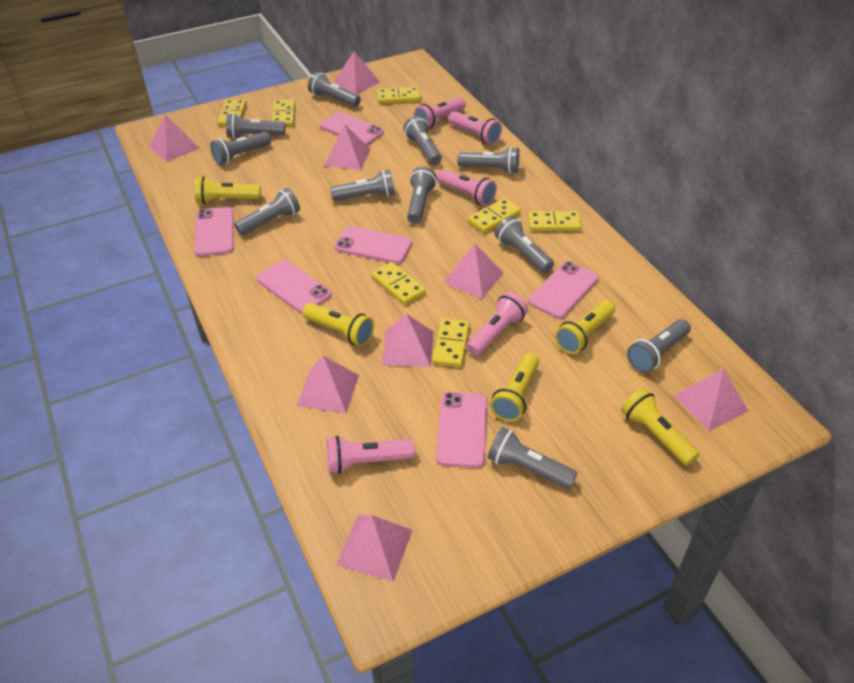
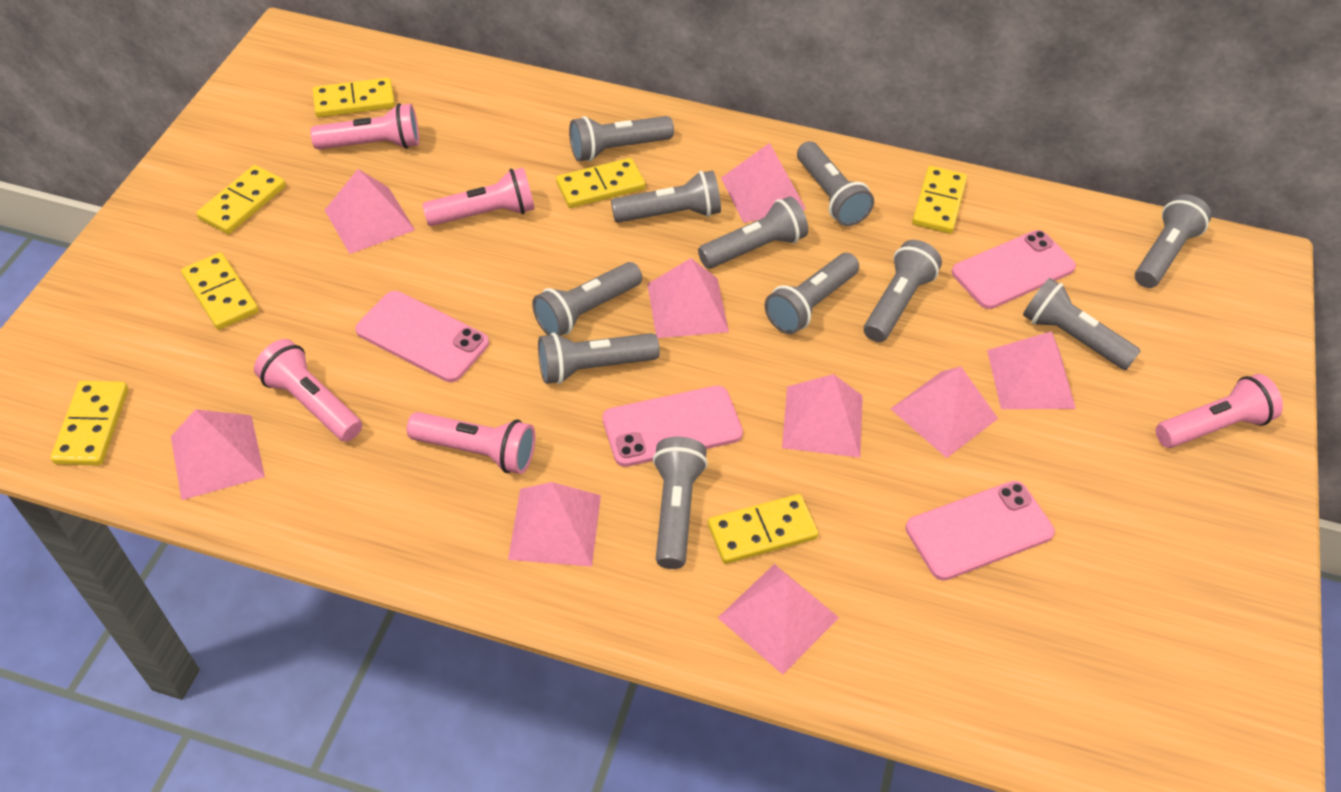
pink phone: 6 -> 4
pink pyramid: 8 -> 9
yellow flashlight: 5 -> 0

